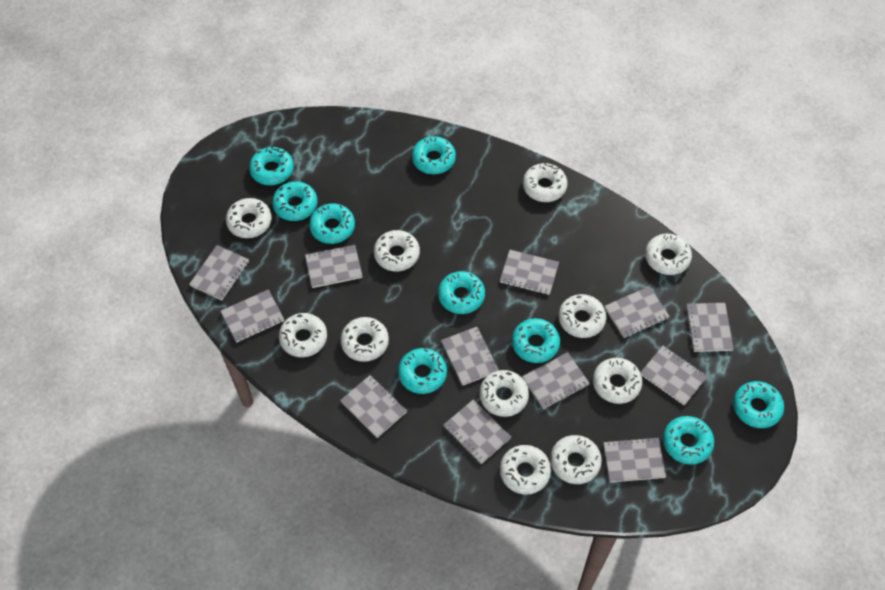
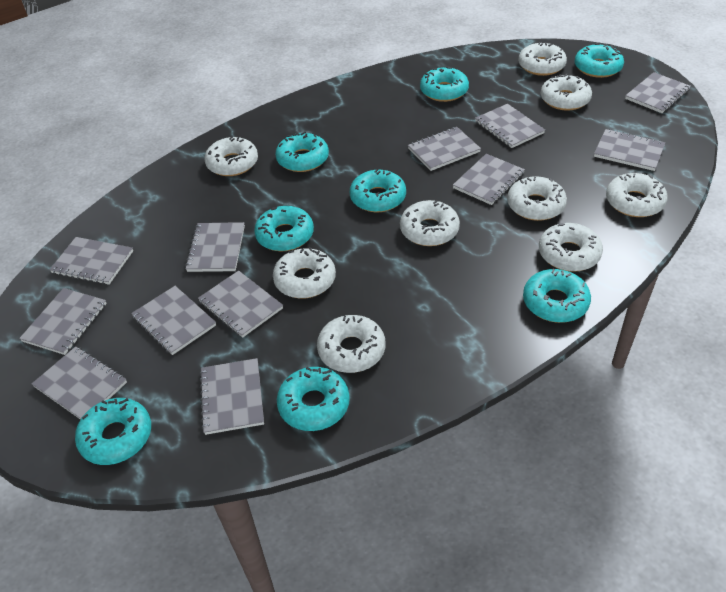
turquoise donut: 9 -> 8
white donut: 11 -> 9

